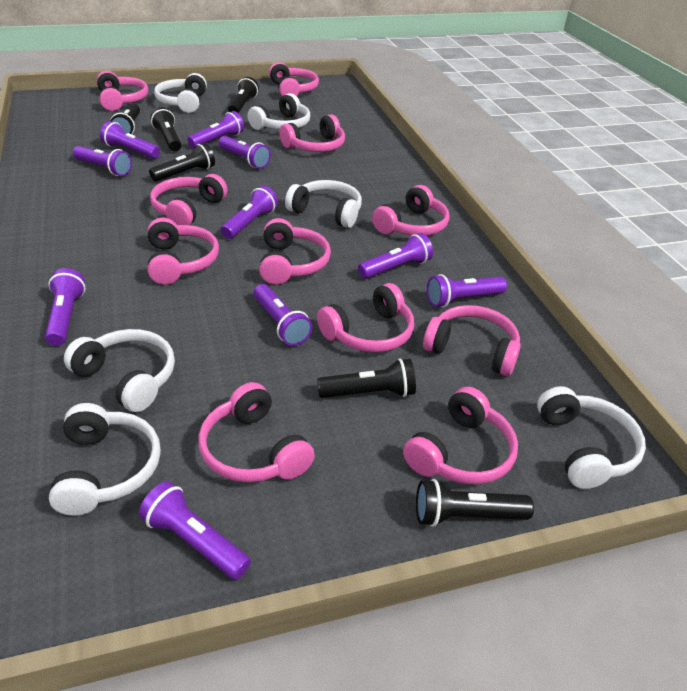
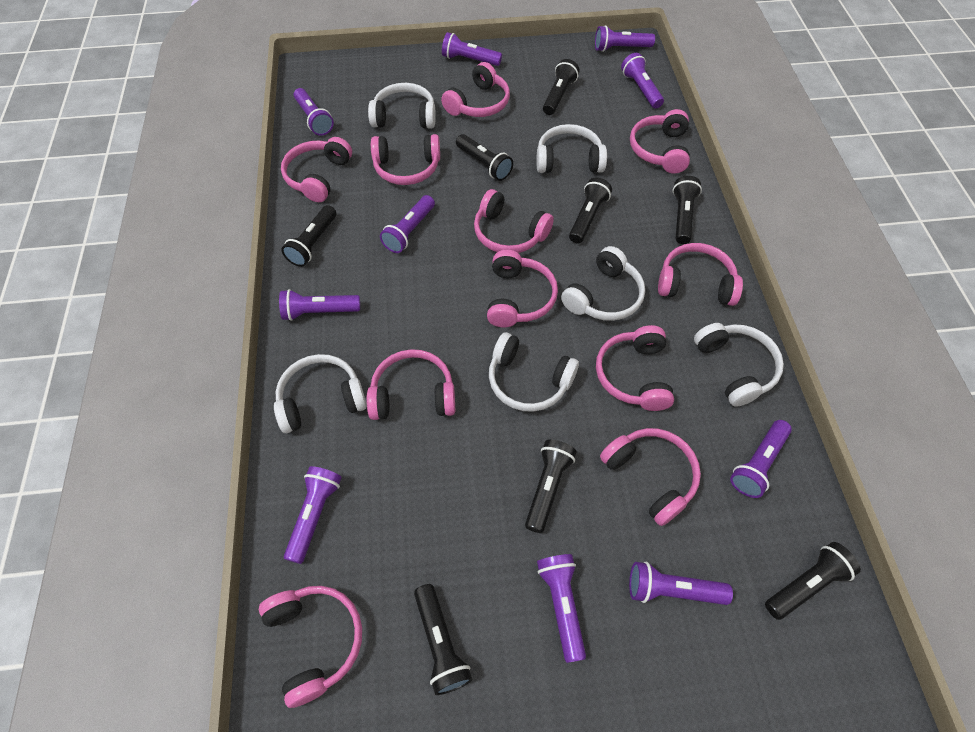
black flashlight: 6 -> 8

